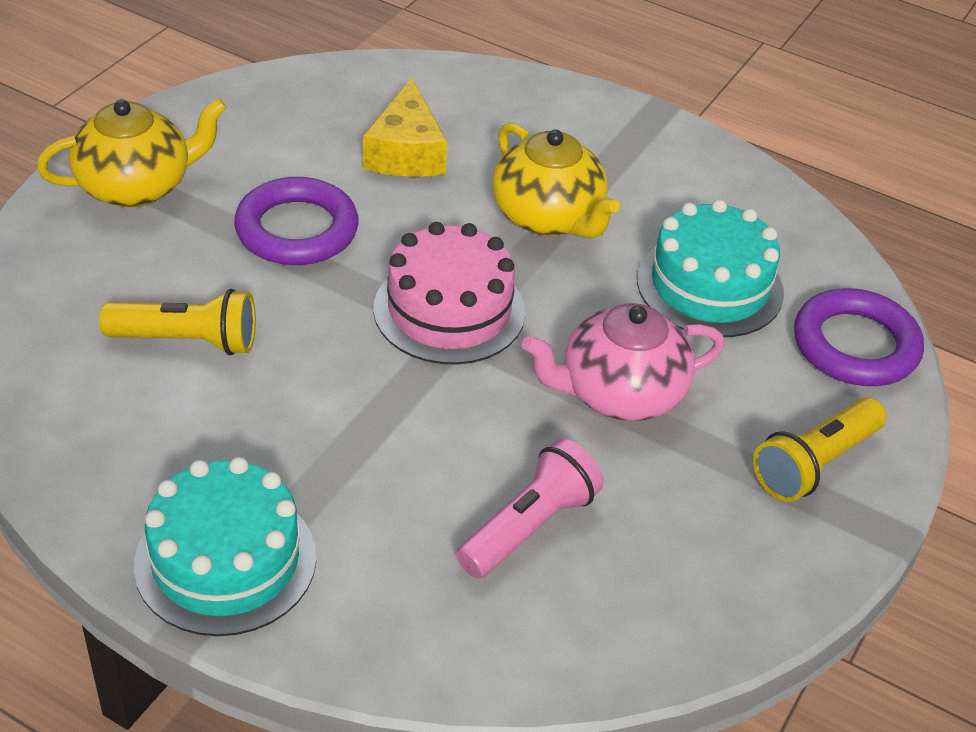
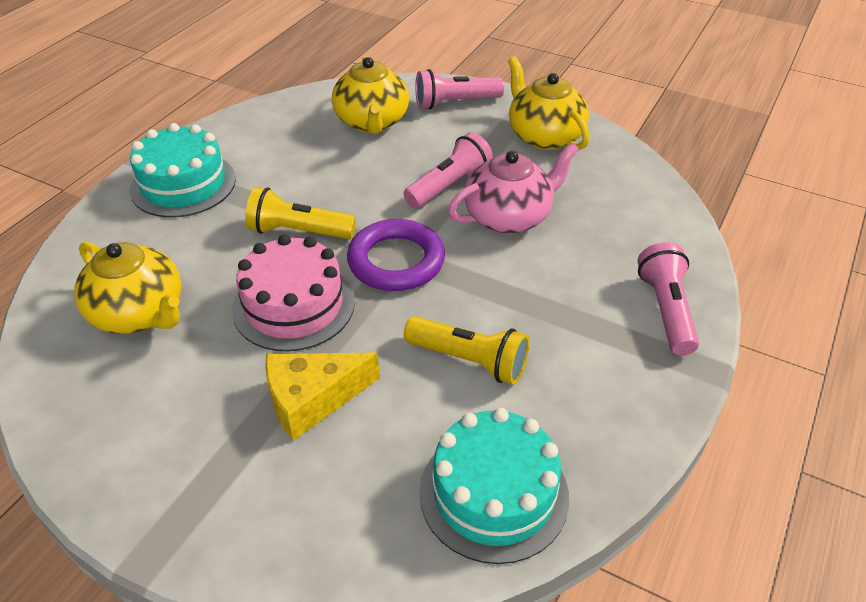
pink flashlight: 1 -> 3
purple ring: 2 -> 1
yellow teapot: 2 -> 3

